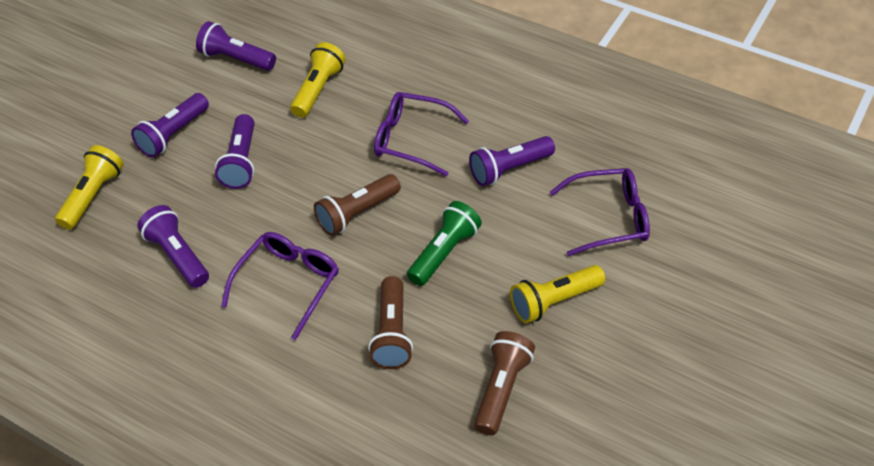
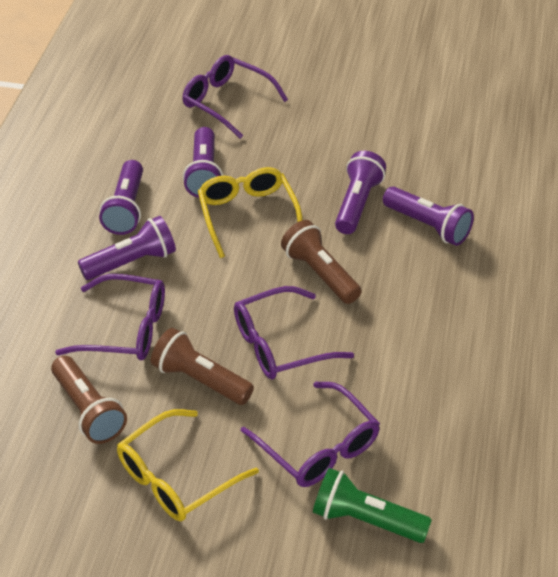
purple glasses: 3 -> 4
yellow flashlight: 3 -> 0
yellow glasses: 0 -> 2

